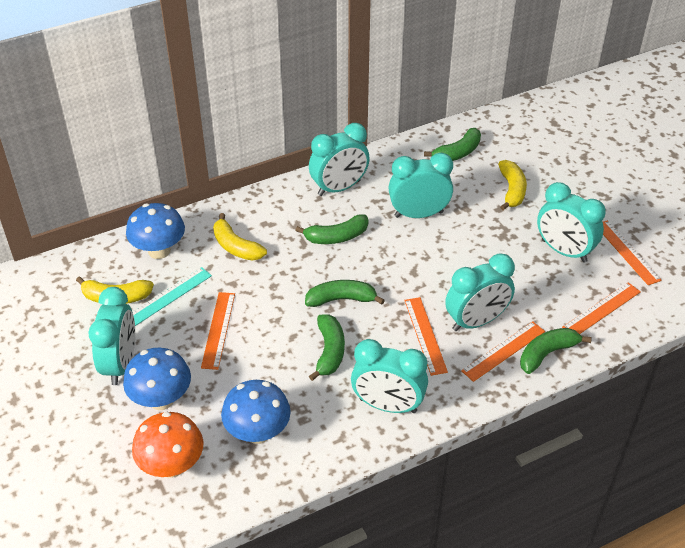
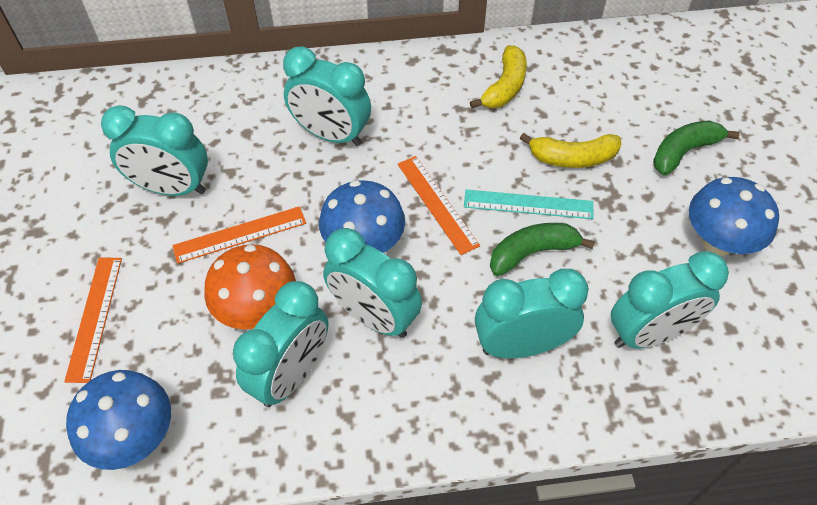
green banana: 5 -> 2
orange ruler: 5 -> 3
yellow banana: 3 -> 2

